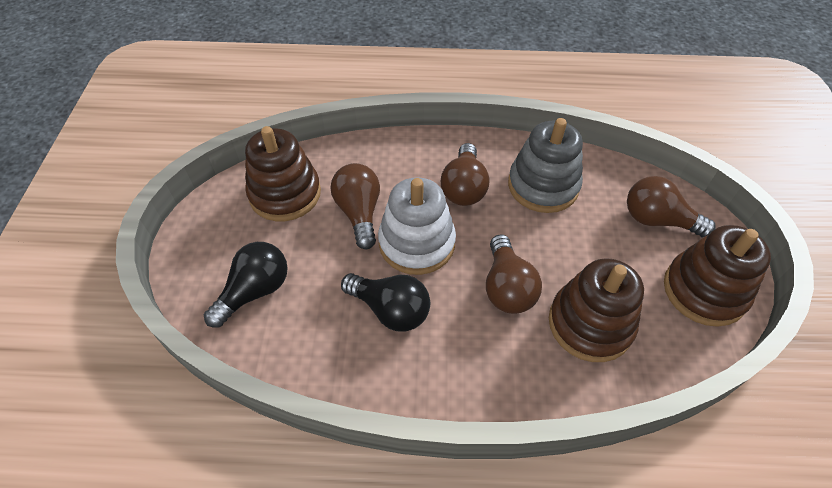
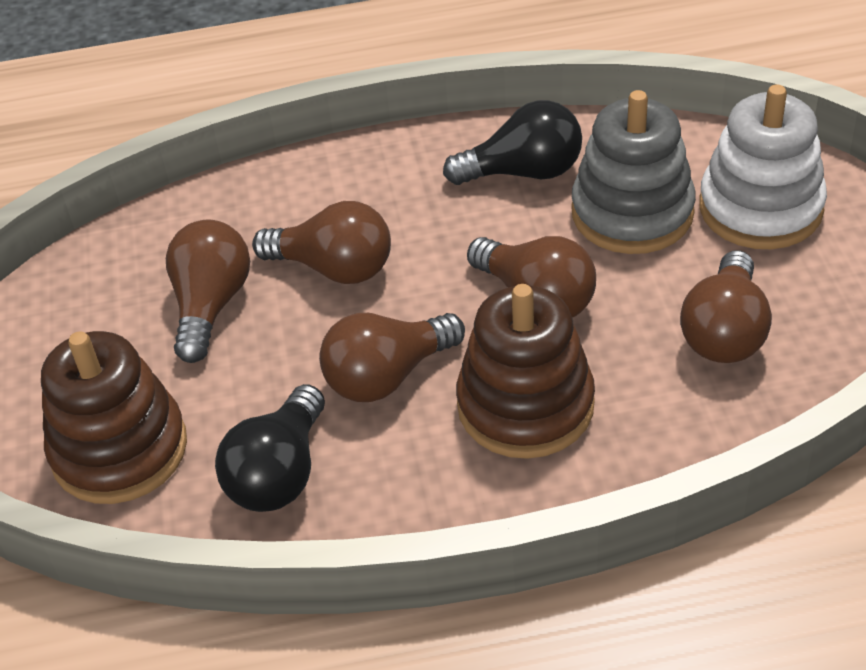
brown light bulb: 4 -> 5
brown stacking toy: 3 -> 2

